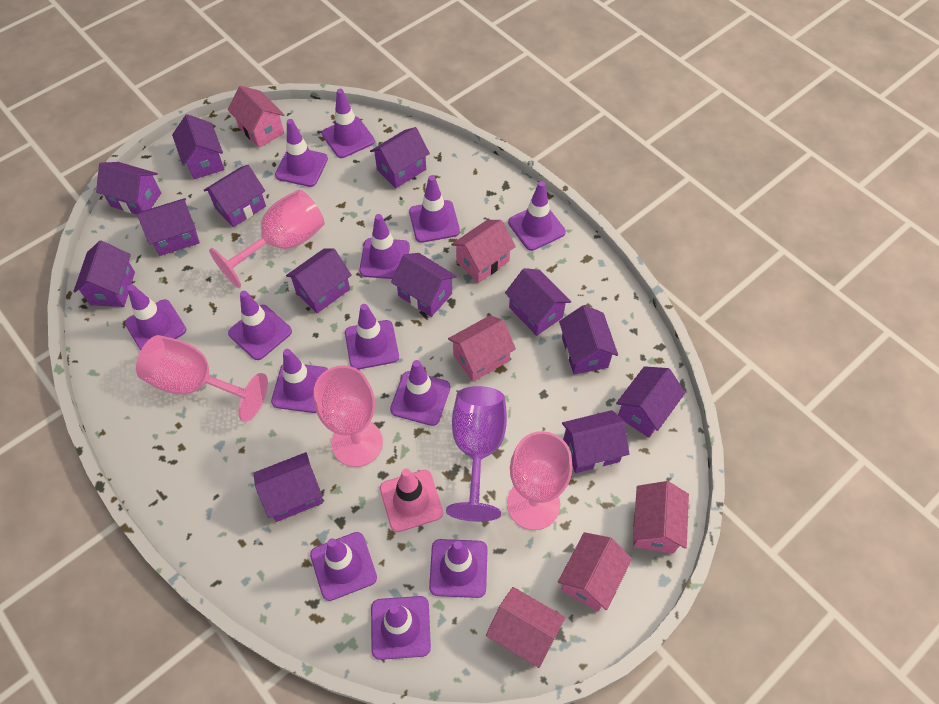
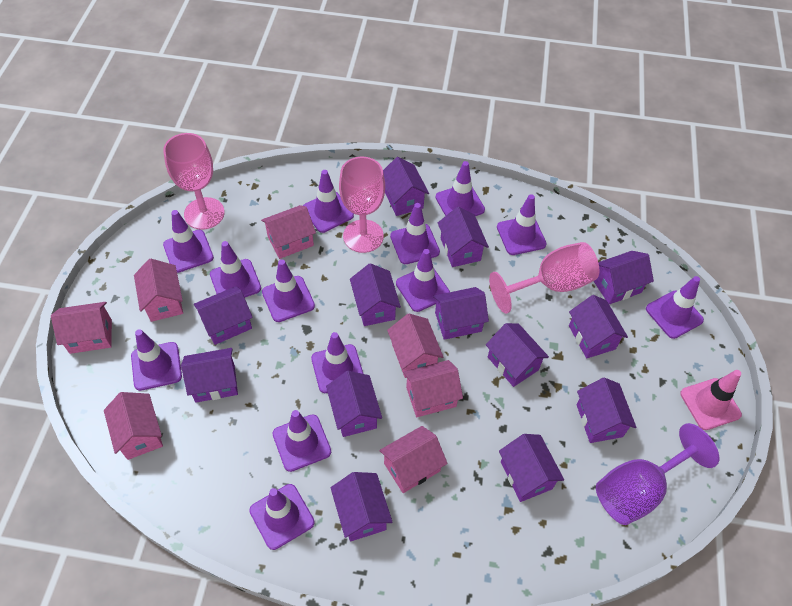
pink goblet: 4 -> 3
pink house: 6 -> 7

